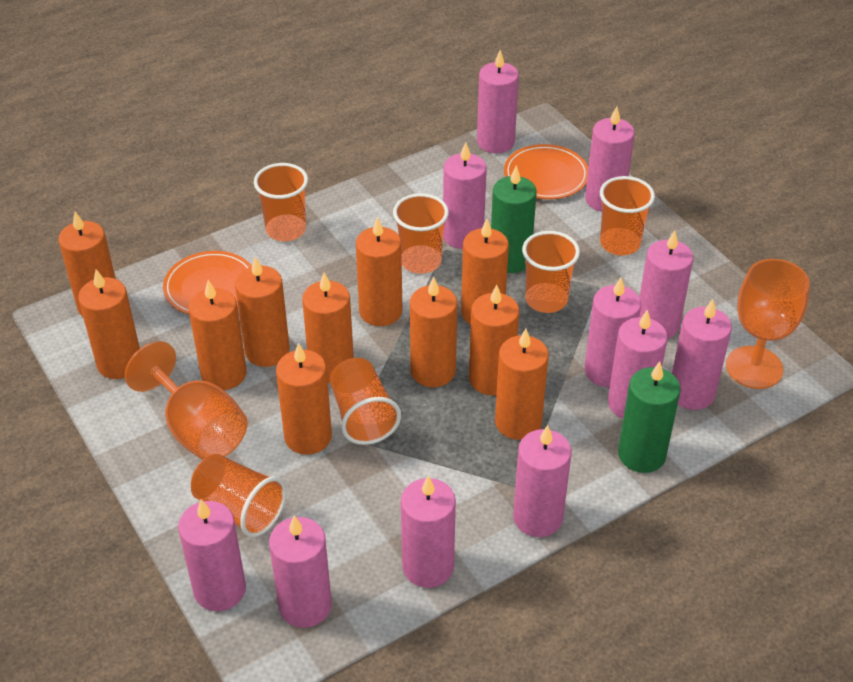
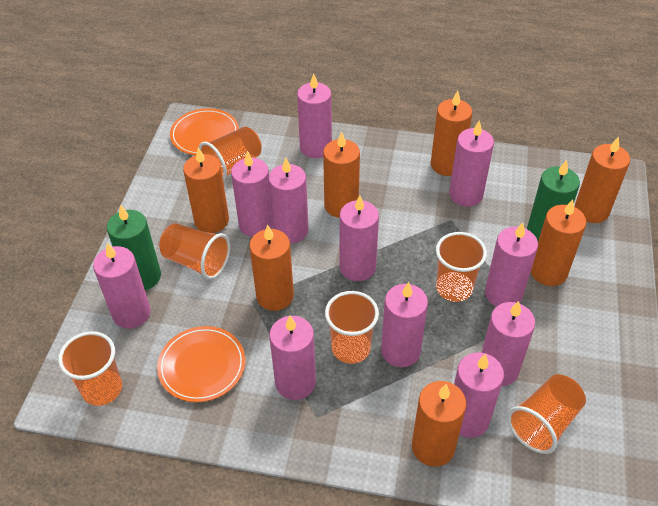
orange candle: 11 -> 7
orange goblet: 2 -> 0

